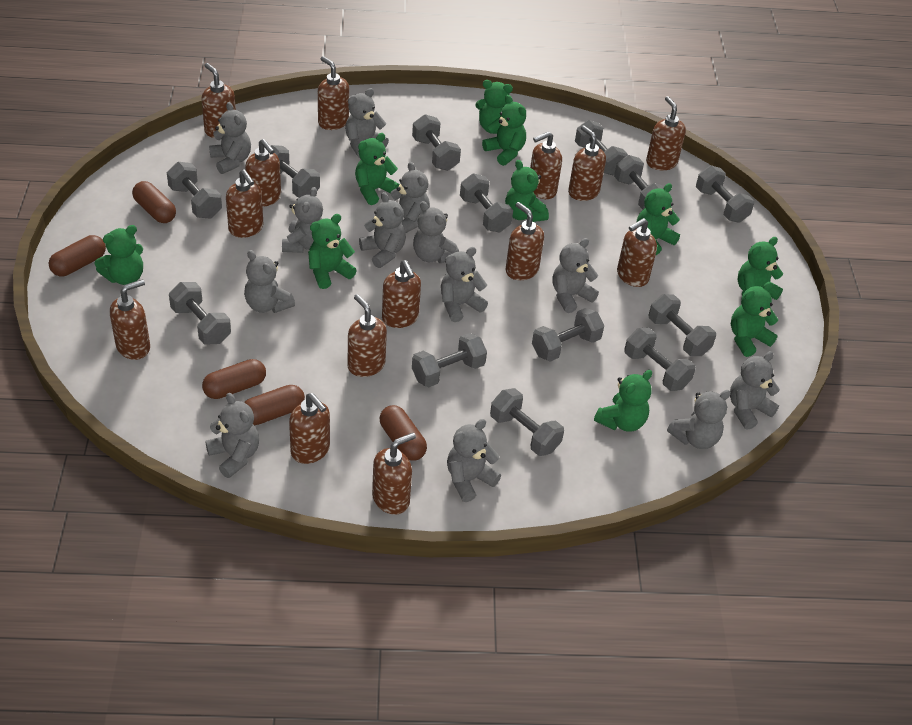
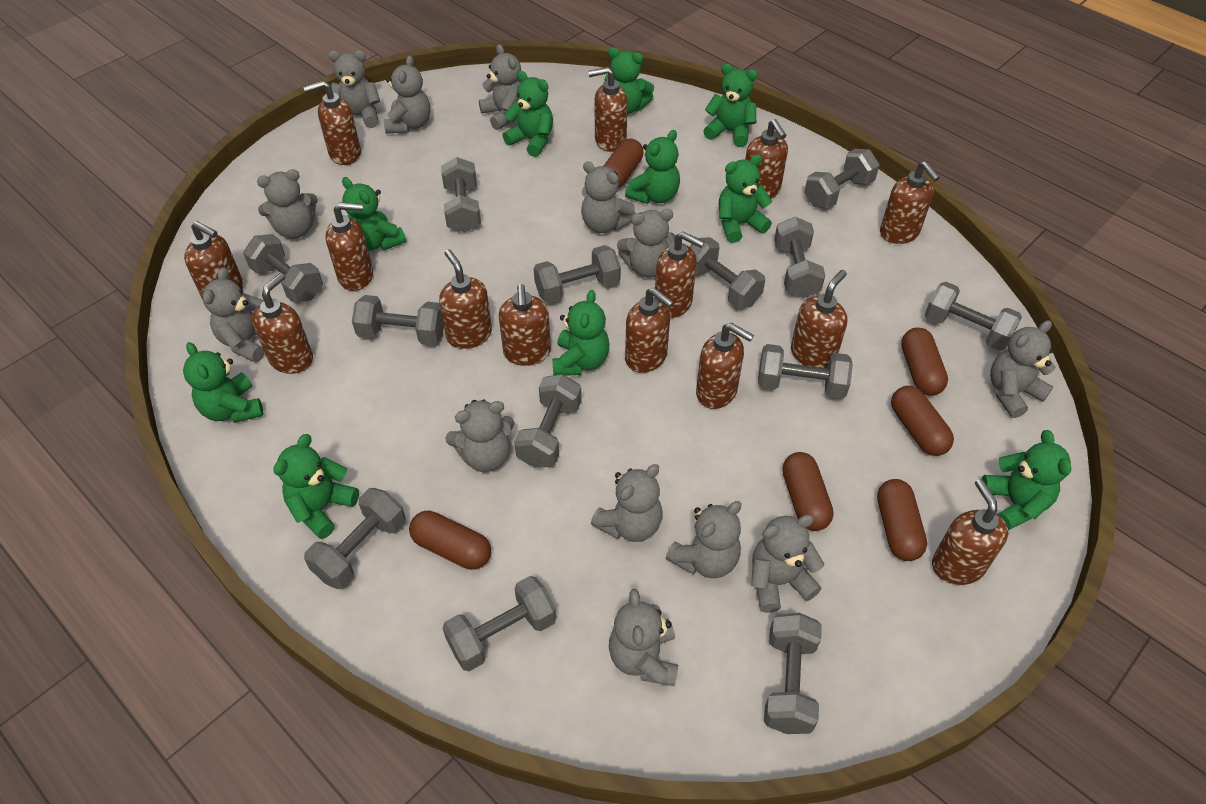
brown capsule: 5 -> 6

